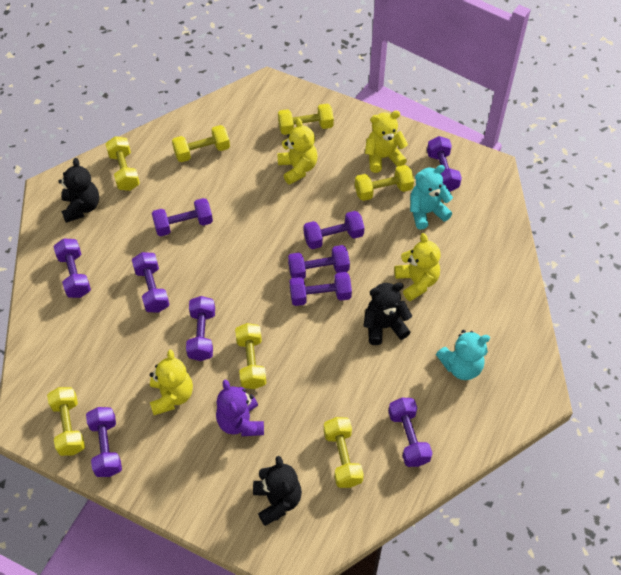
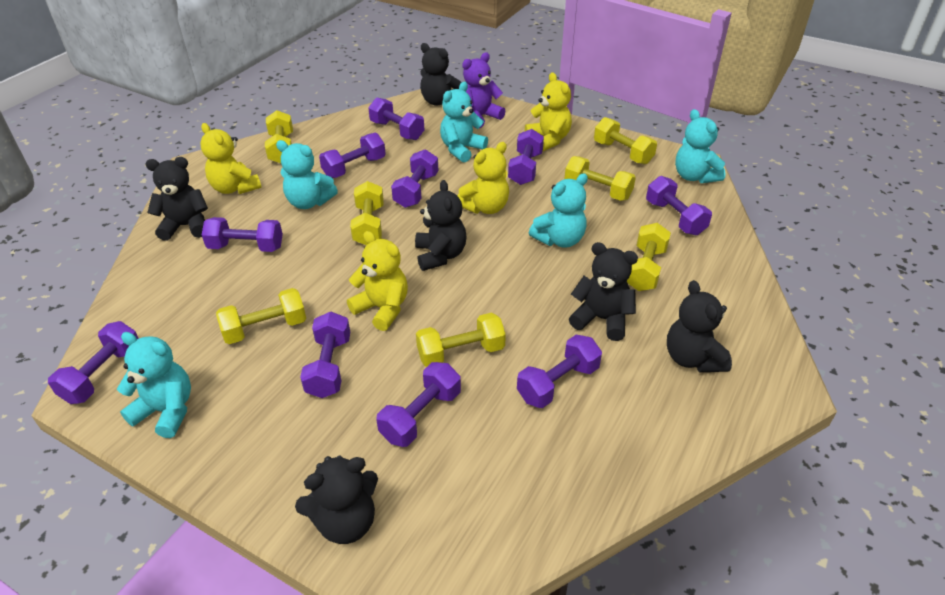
black teddy bear: 3 -> 6
turquoise teddy bear: 2 -> 5

